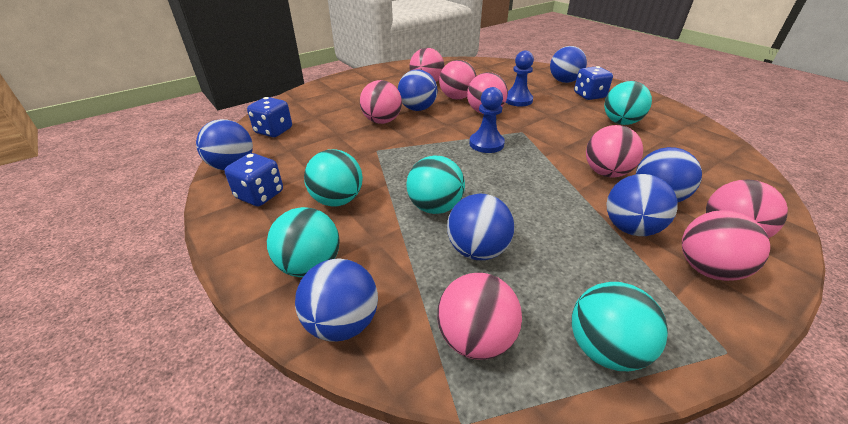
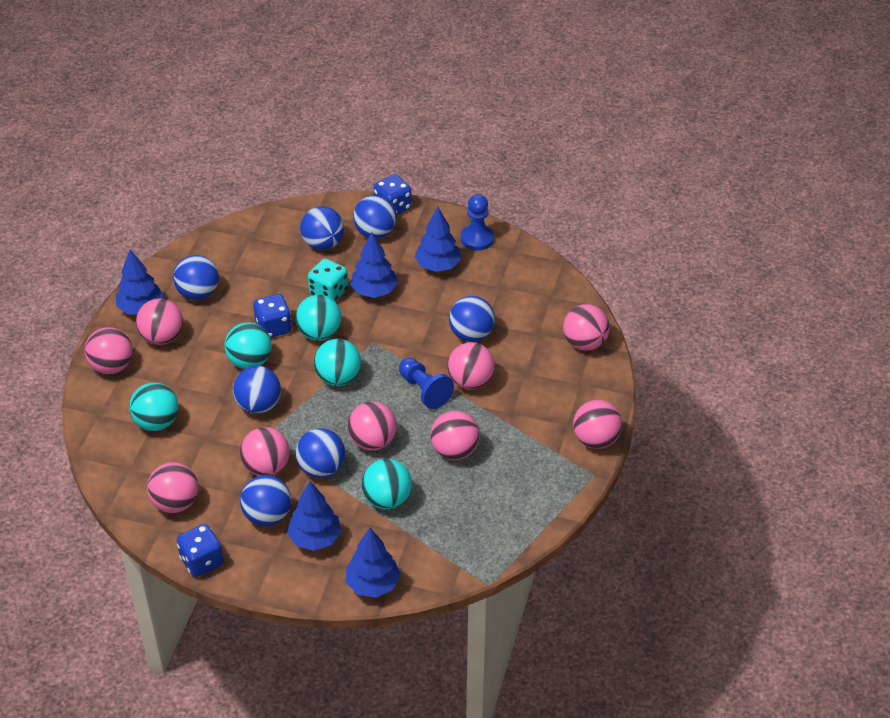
blue tree: 0 -> 5
pink ball: 8 -> 9
turquoise dice: 0 -> 1

